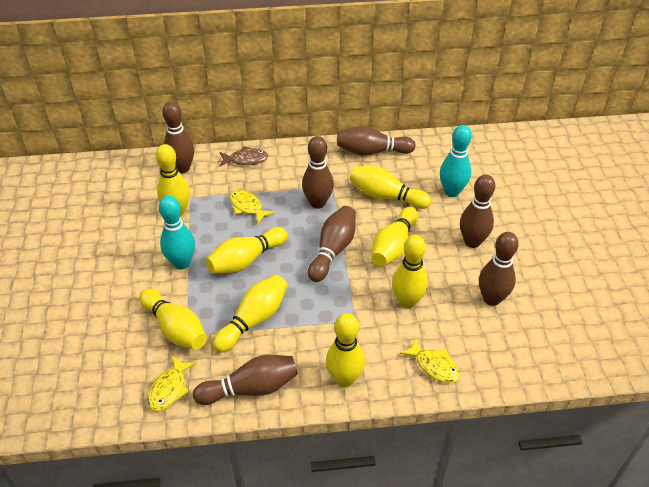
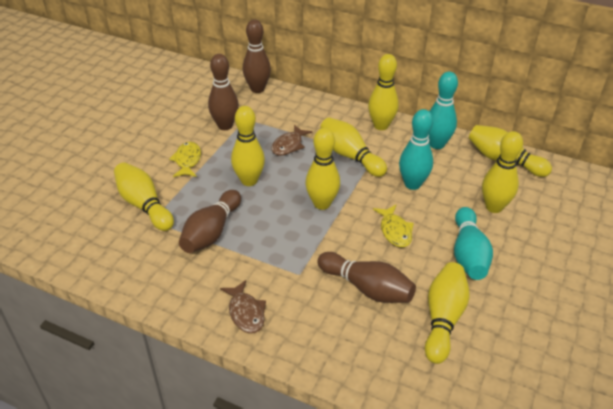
brown bowling pin: 7 -> 4
brown fish: 1 -> 2
turquoise bowling pin: 2 -> 3
yellow fish: 3 -> 2

